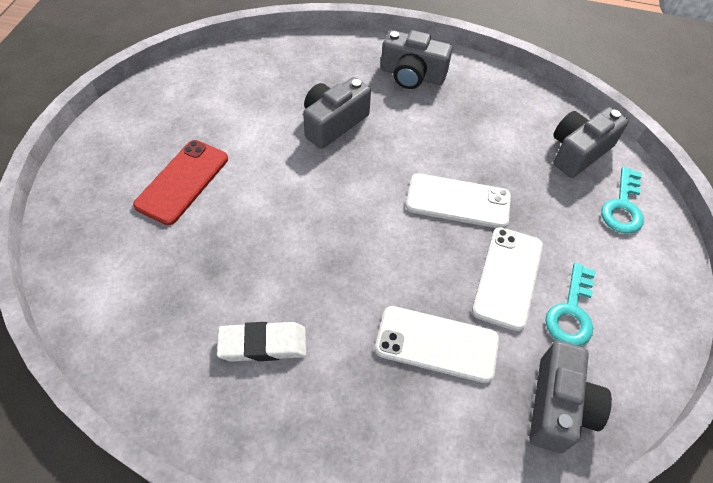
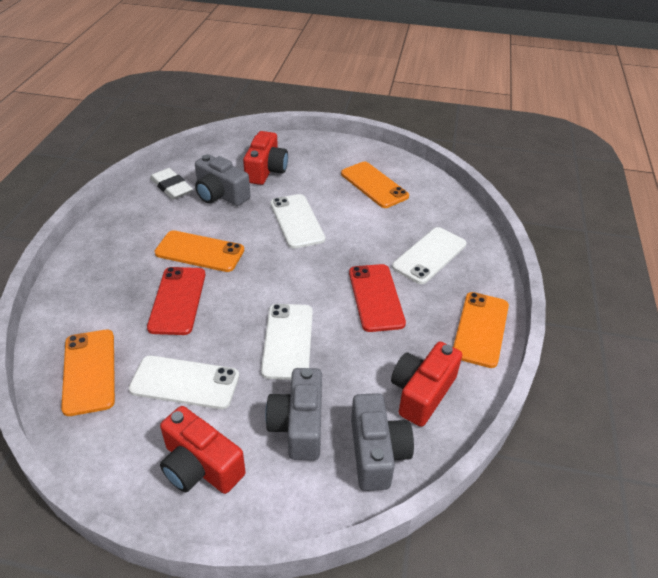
grey camera: 4 -> 3
orange phone: 0 -> 4
red camera: 0 -> 3
red phone: 1 -> 2
turquoise key: 2 -> 0
white phone: 3 -> 4

